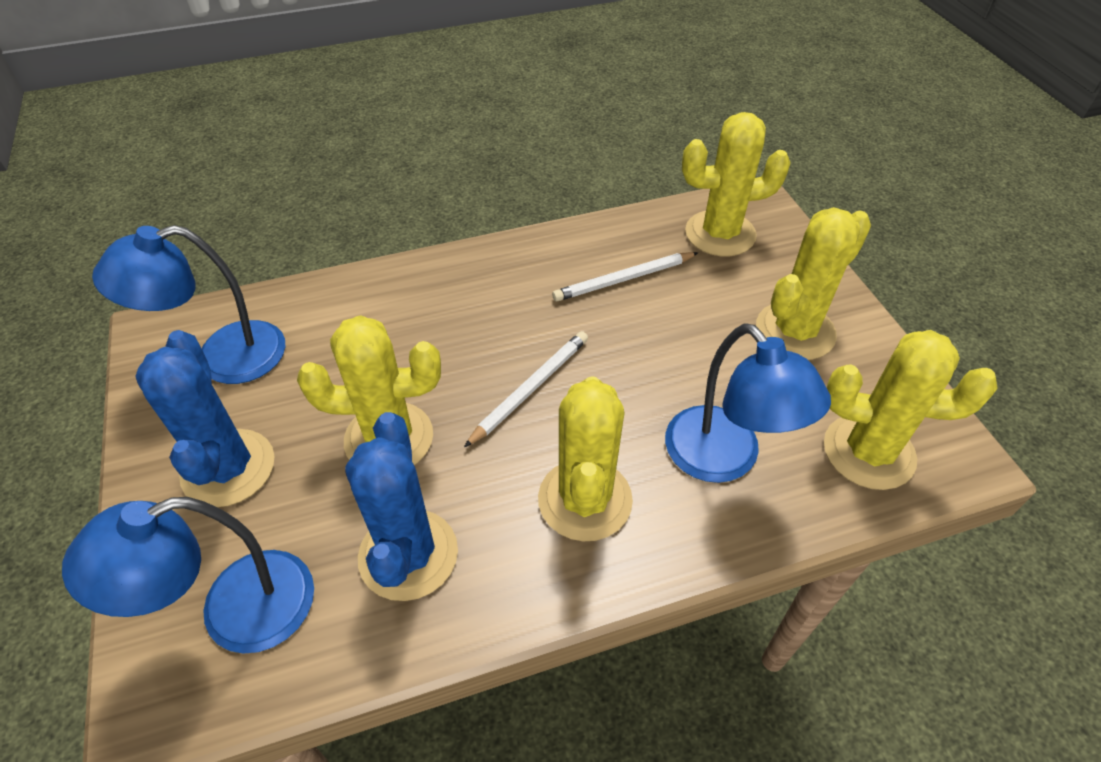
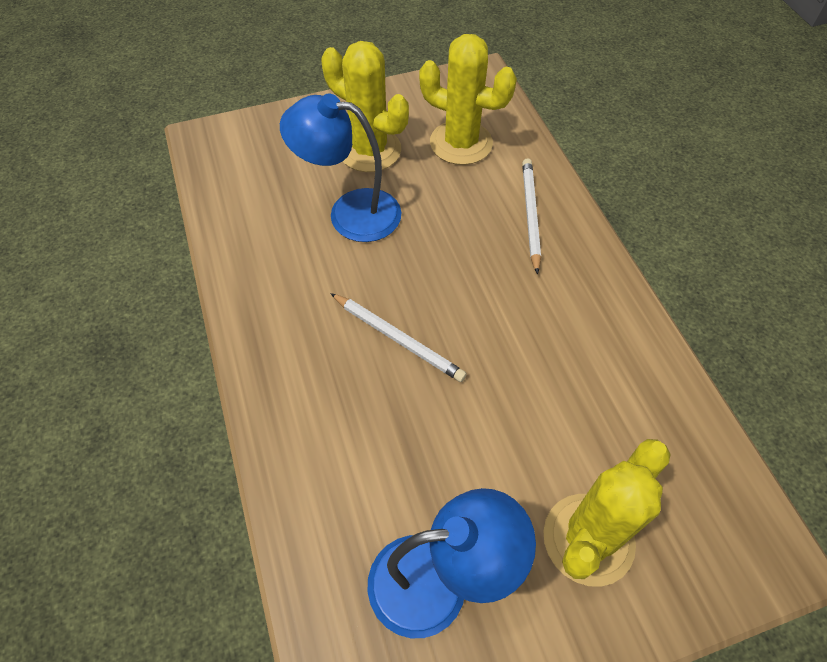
blue cactus: 2 -> 0
blue lamp: 3 -> 2
yellow cactus: 5 -> 3

